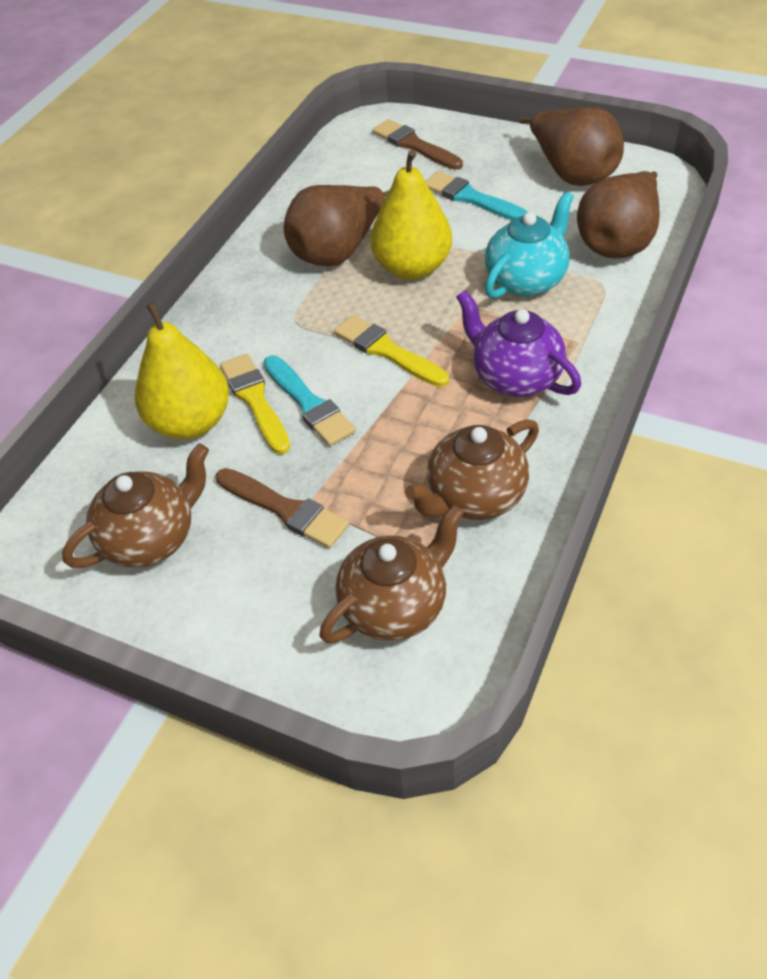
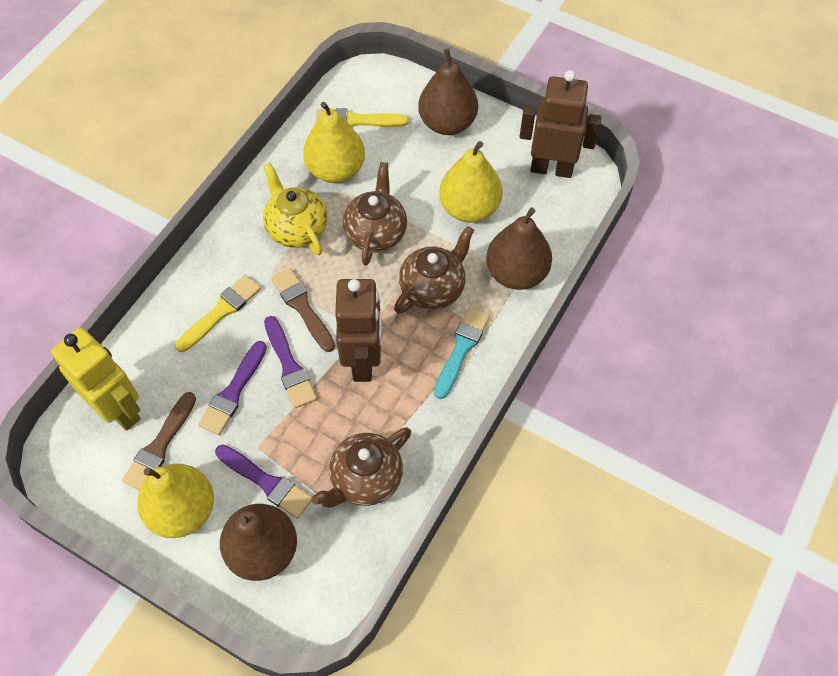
brown robot: 0 -> 2
purple brush: 0 -> 3
purple teapot: 1 -> 0
turquoise brush: 2 -> 1
turquoise teapot: 1 -> 0
yellow pear: 2 -> 3
yellow robot: 0 -> 1
yellow teapot: 0 -> 1

